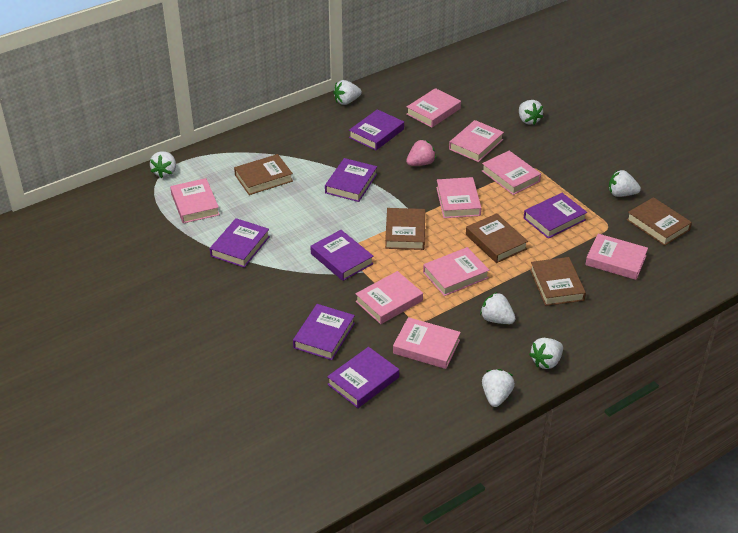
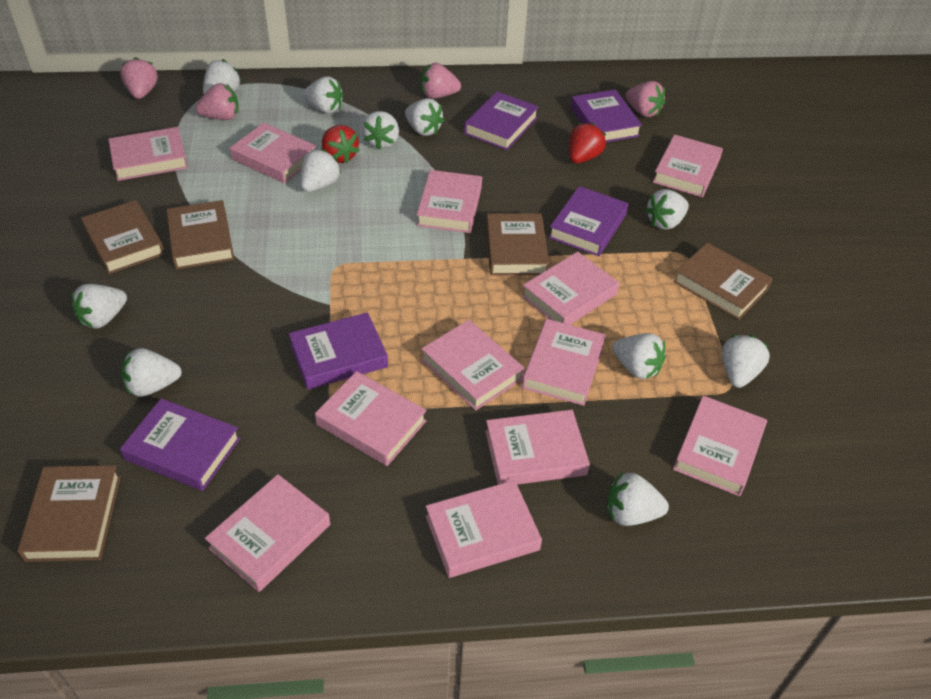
pink book: 9 -> 12
pink strawberry: 1 -> 4
purple book: 7 -> 5
red strawberry: 0 -> 2
white strawberry: 7 -> 11

